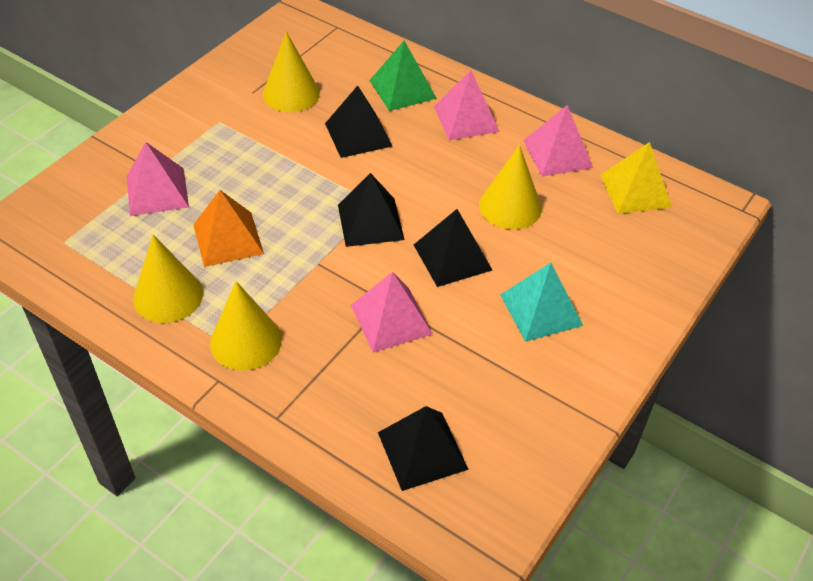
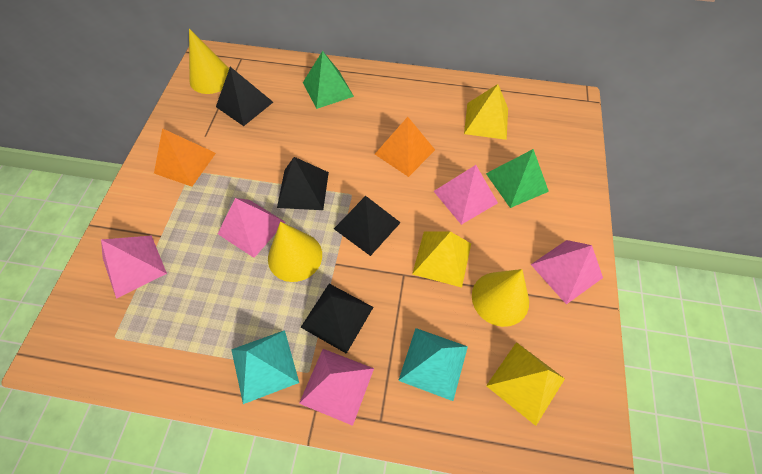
green pyramid: 1 -> 2
orange pyramid: 1 -> 2
pink pyramid: 4 -> 5
turquoise pyramid: 1 -> 2
yellow cone: 4 -> 3
yellow pyramid: 1 -> 3

